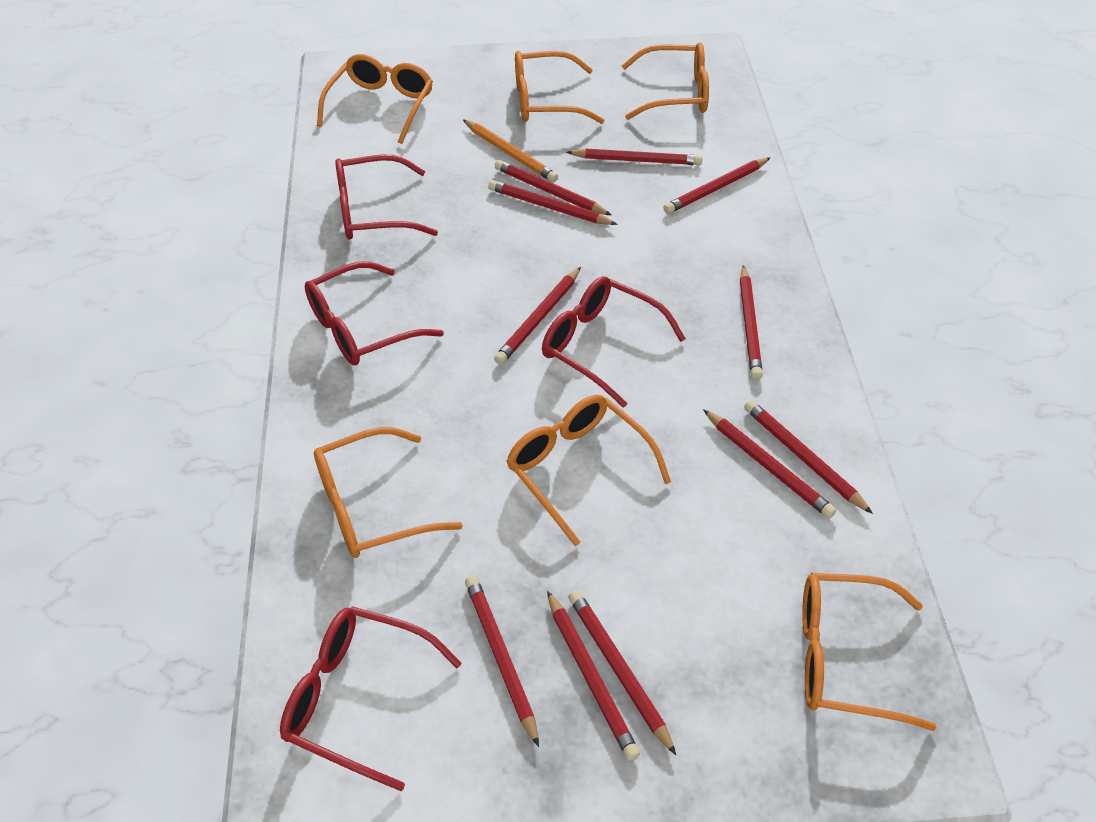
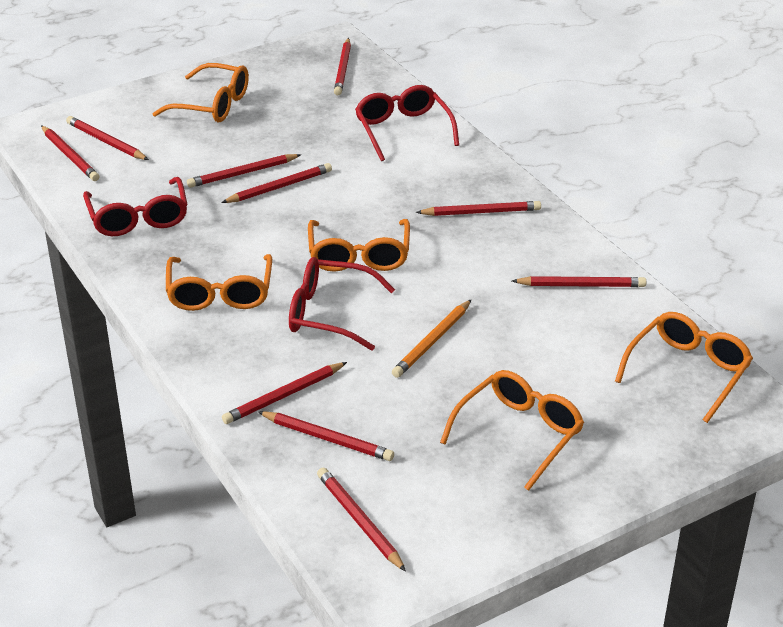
orange glasses: 6 -> 5
red glasses: 4 -> 3
red pencil: 11 -> 10

